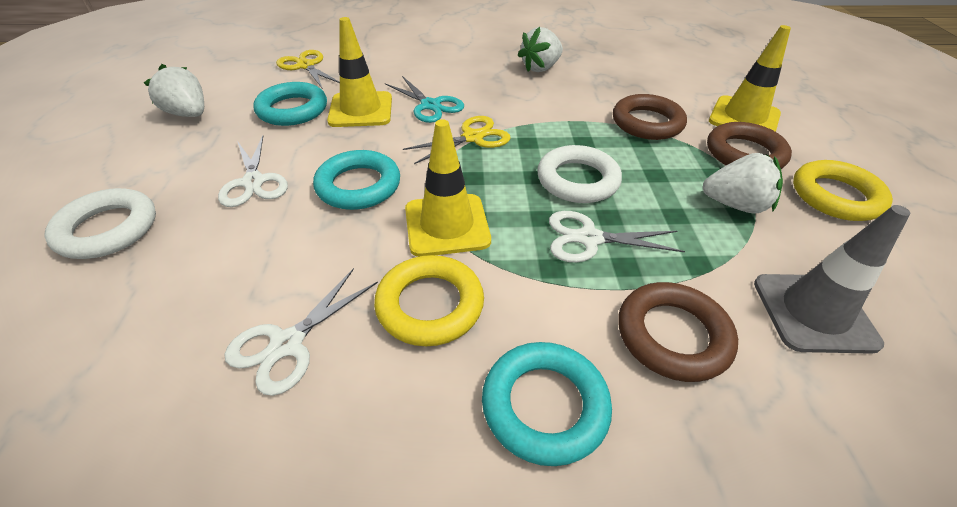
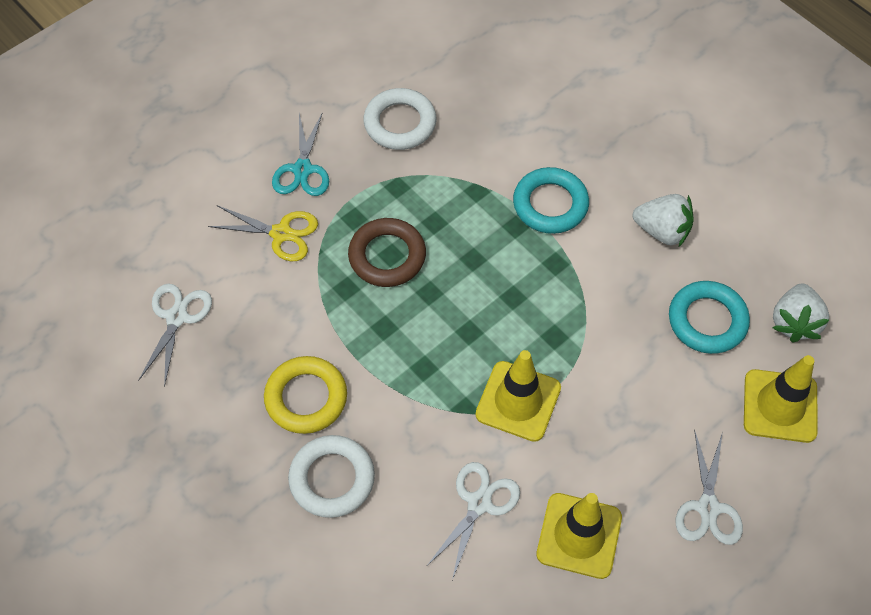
brown ring: 3 -> 1
grey traffic cone: 1 -> 0
turquoise ring: 3 -> 2
white strawberry: 3 -> 2
yellow ring: 2 -> 1
yellow scissors: 2 -> 1

